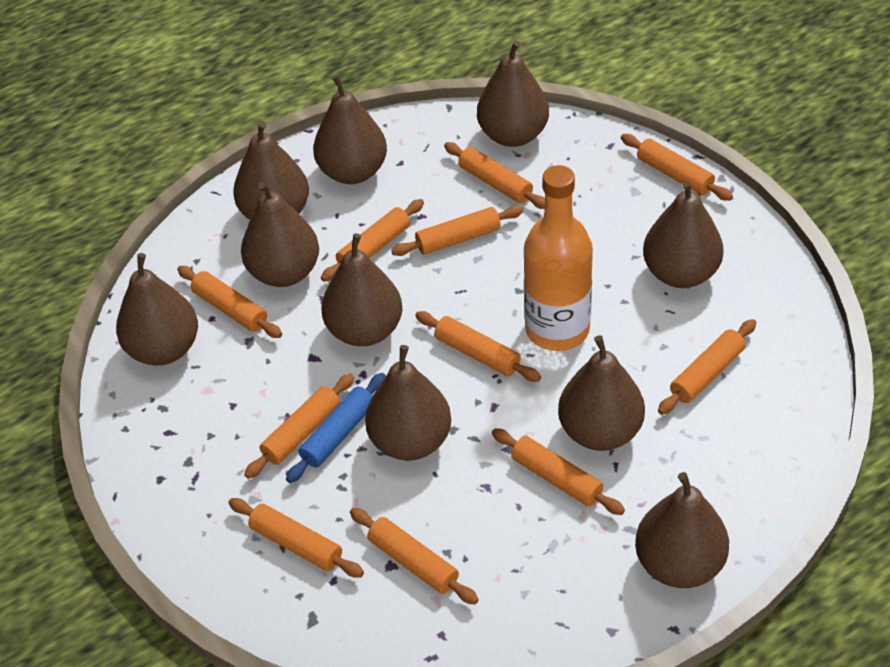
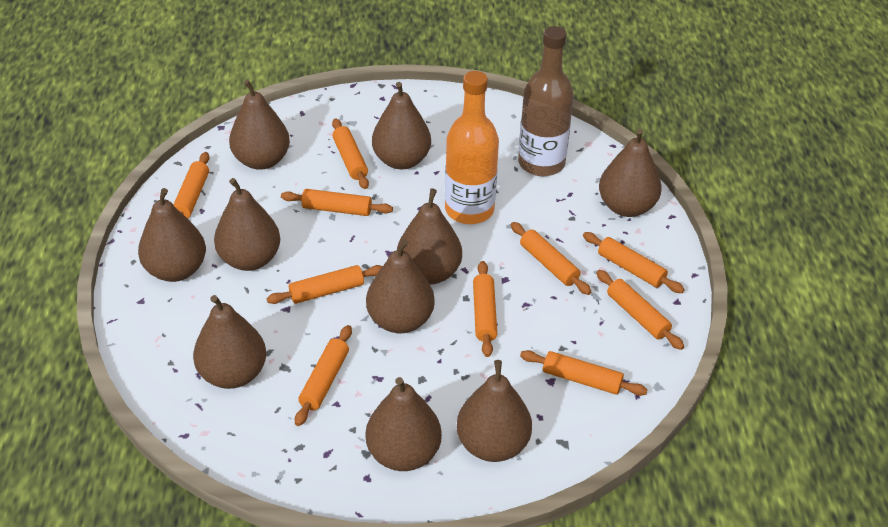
blue rolling pin: 1 -> 0
brown bottle: 0 -> 1
orange rolling pin: 11 -> 10

